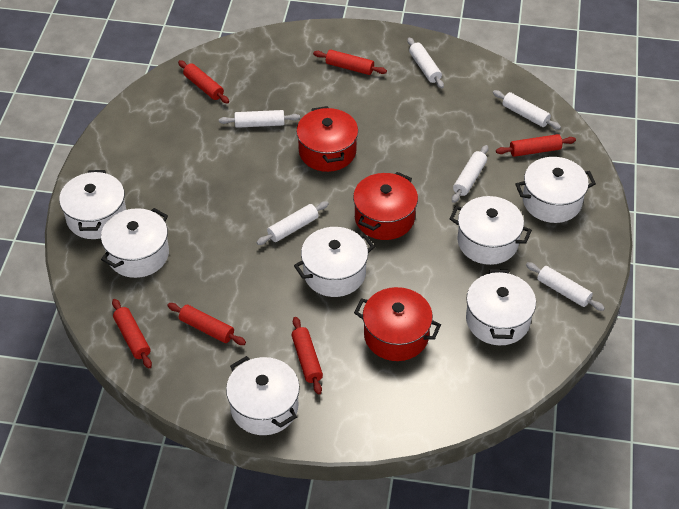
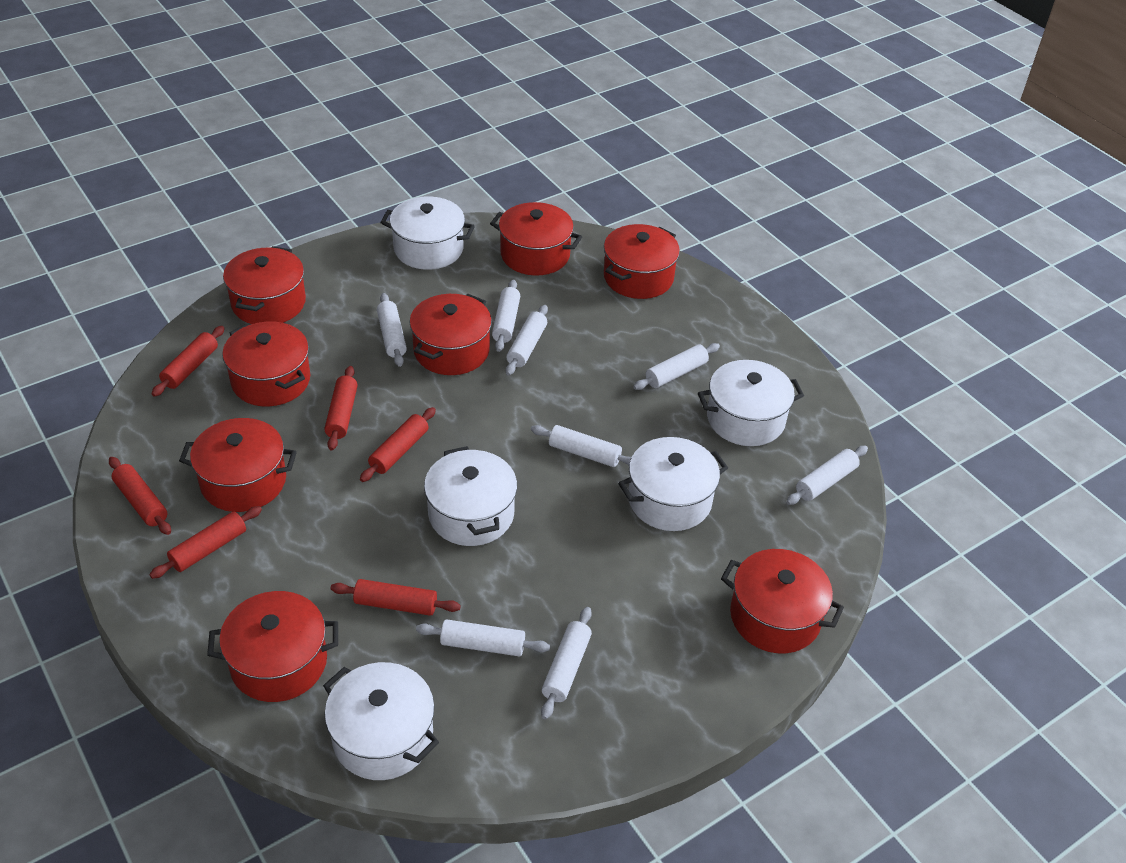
red pot: 3 -> 8
white pot: 7 -> 5
white rolling pin: 6 -> 8

